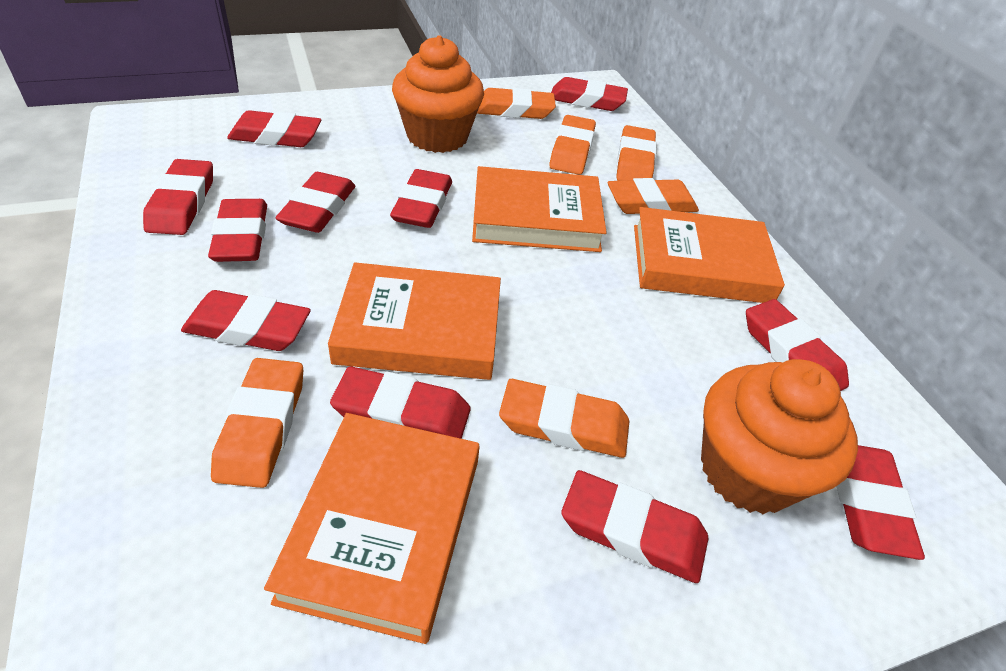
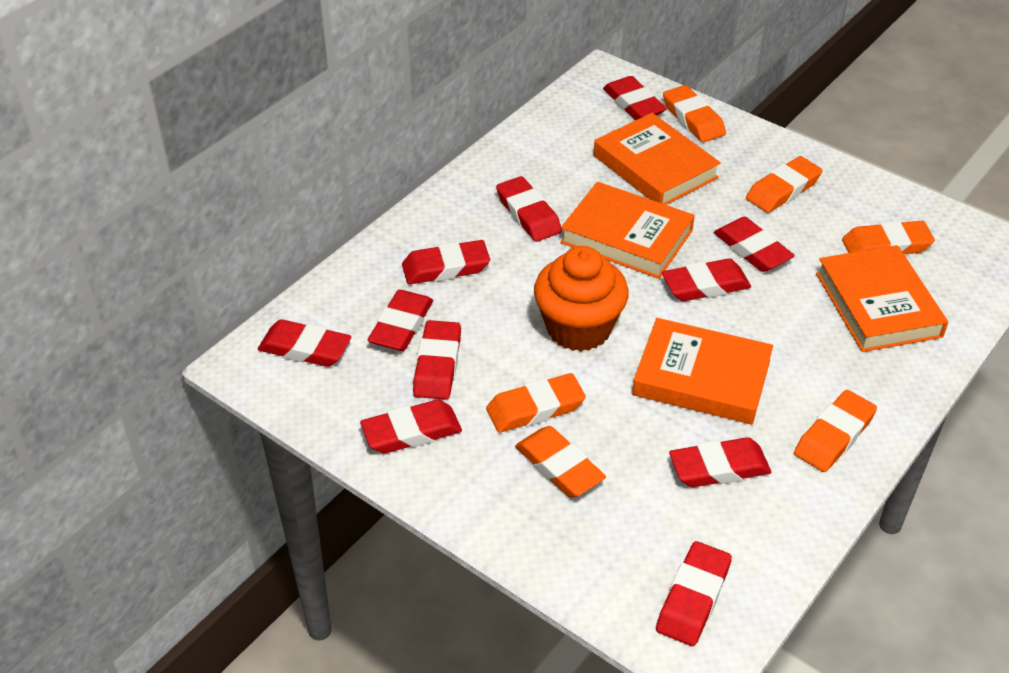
orange cupcake: 2 -> 1

